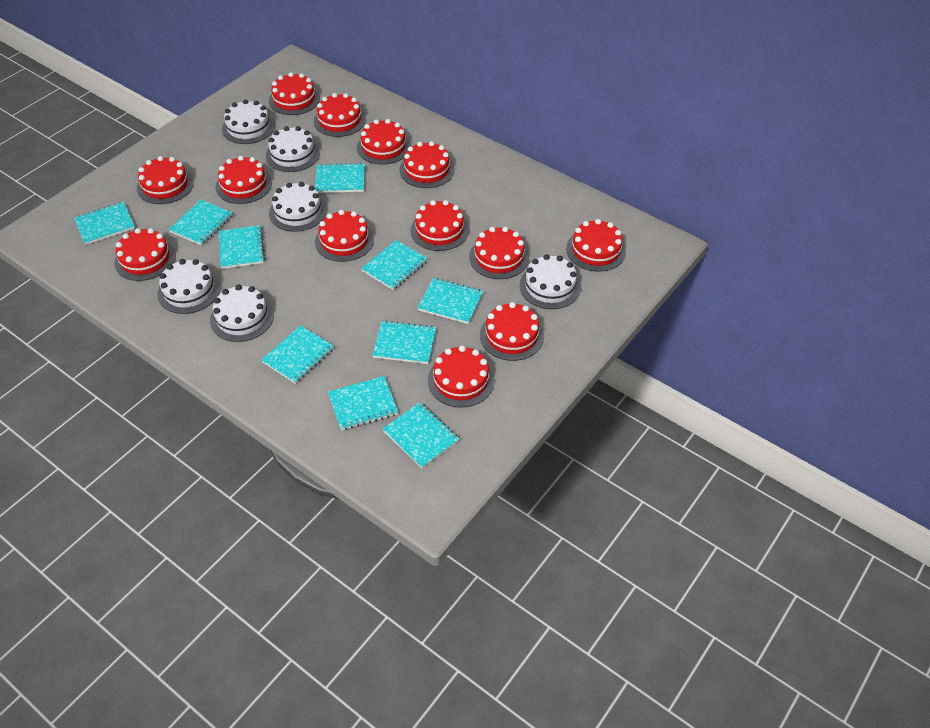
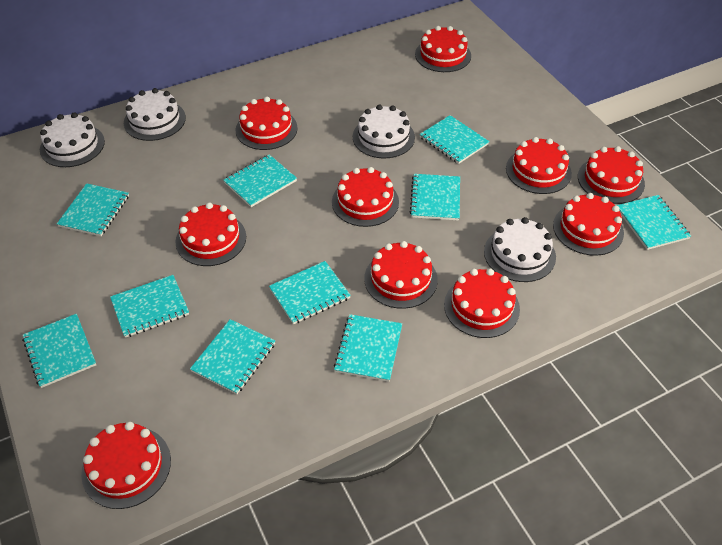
red cake: 13 -> 10
white cake: 6 -> 4

